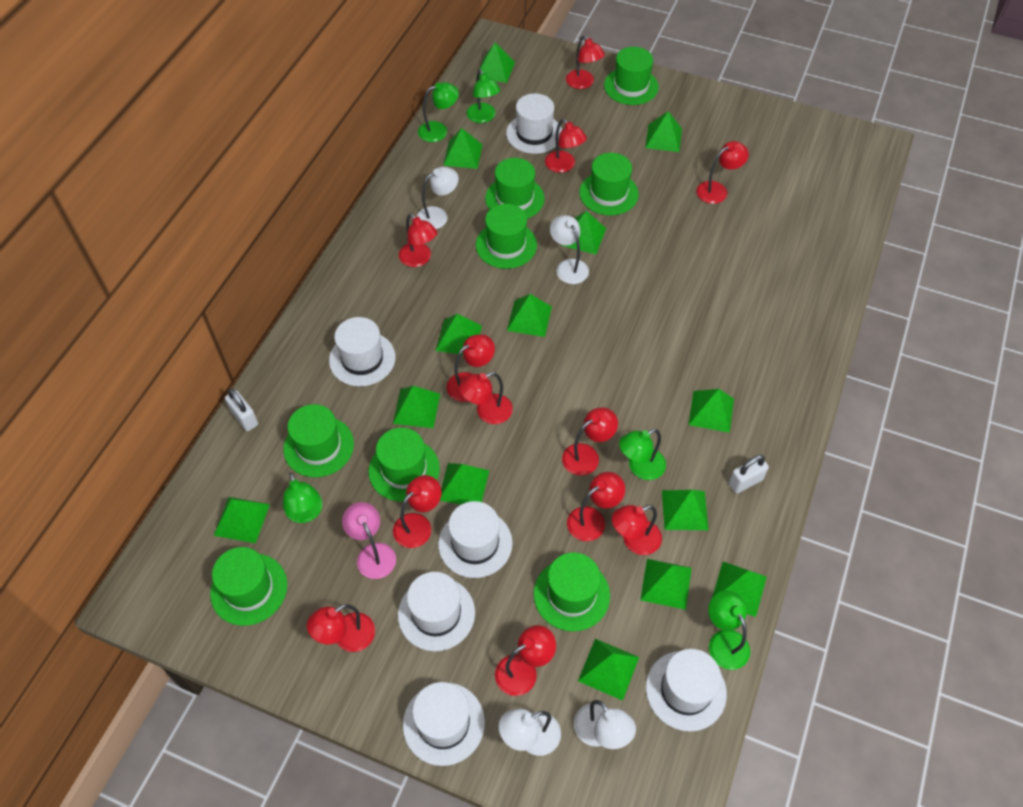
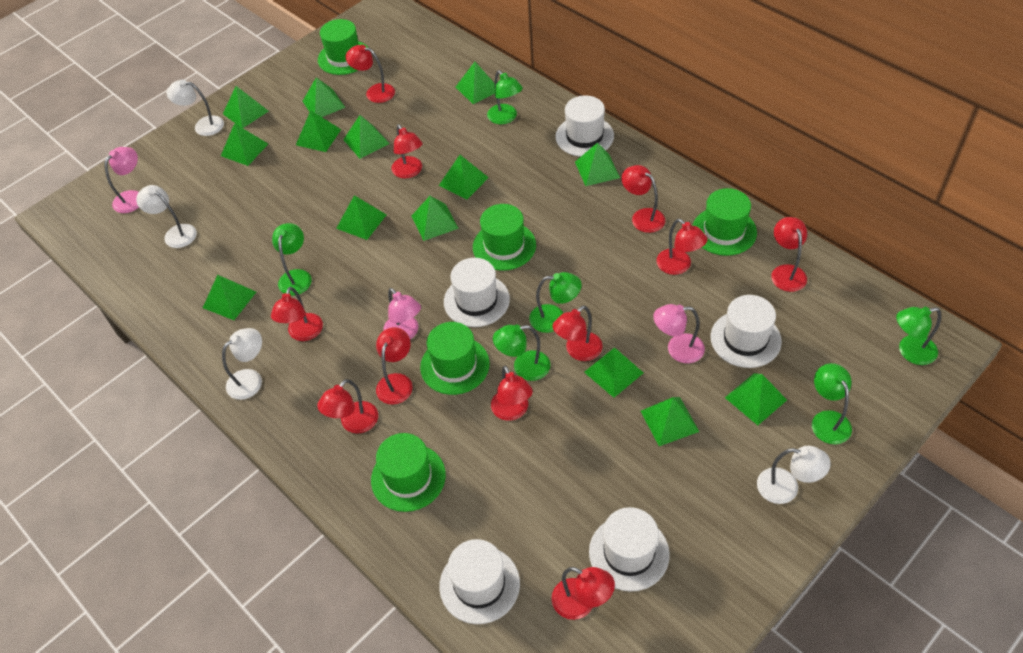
green hat: 8 -> 5
green lamp: 5 -> 6
pink lamp: 1 -> 3
red lamp: 12 -> 11
white hat: 6 -> 5
white padlock: 2 -> 0

